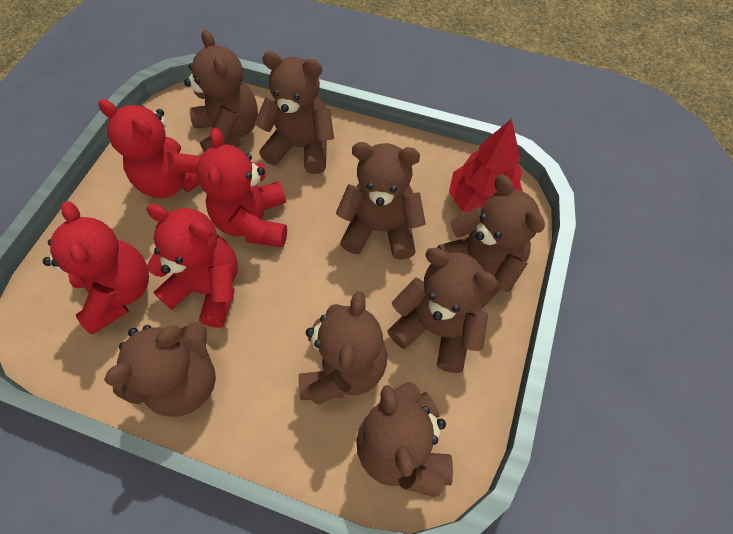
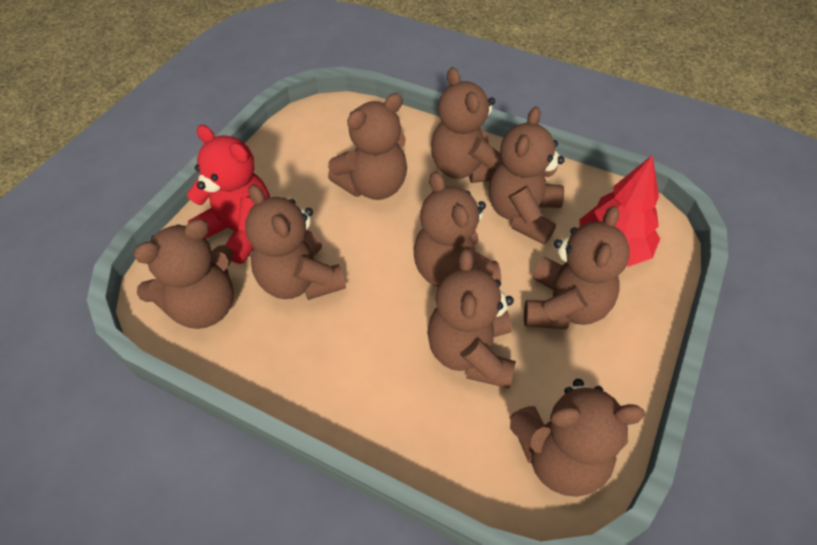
brown teddy bear: 8 -> 9
red teddy bear: 4 -> 1

